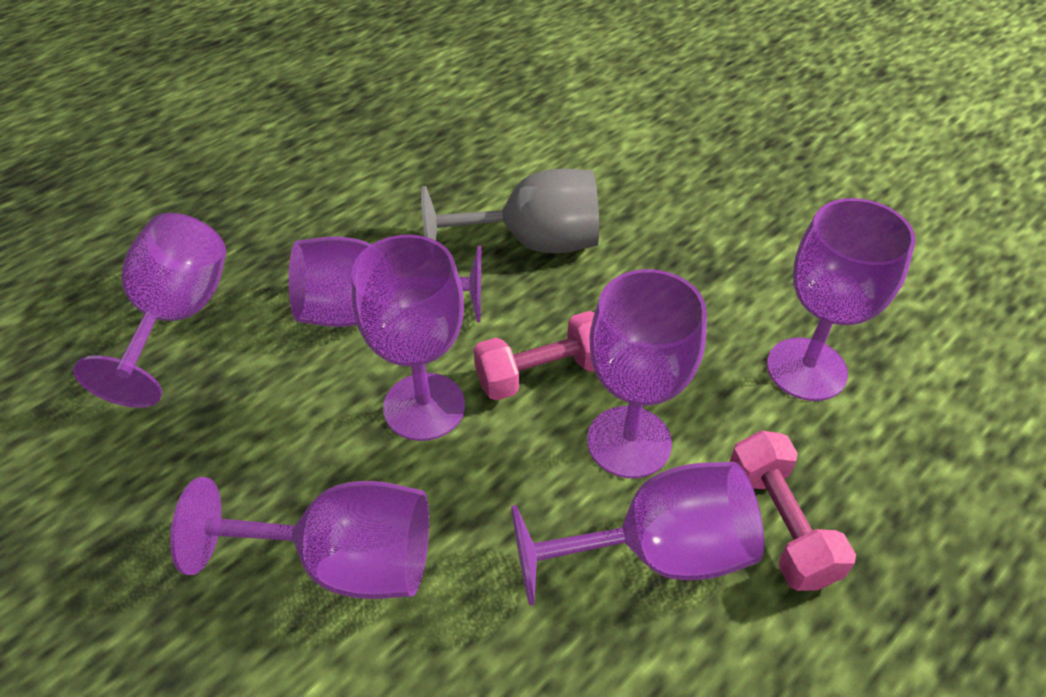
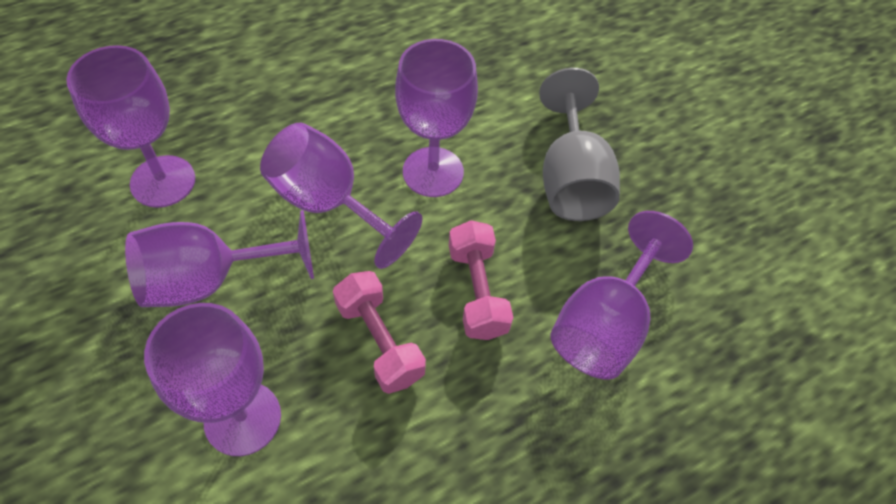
purple goblet: 7 -> 6

